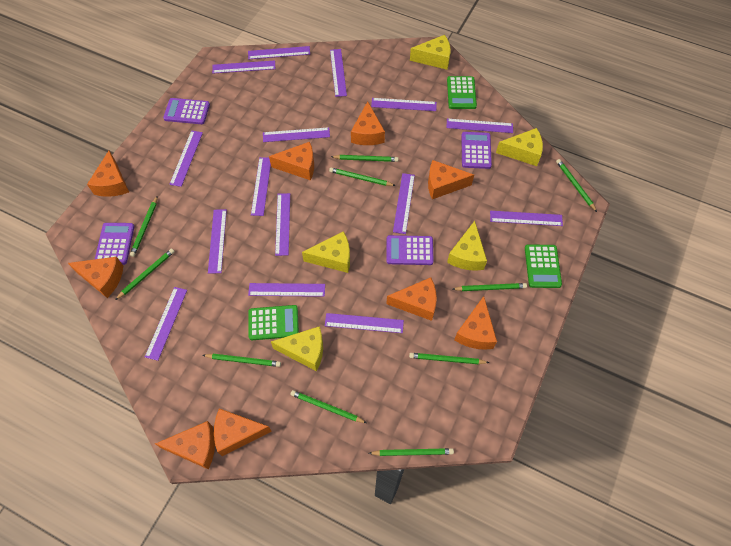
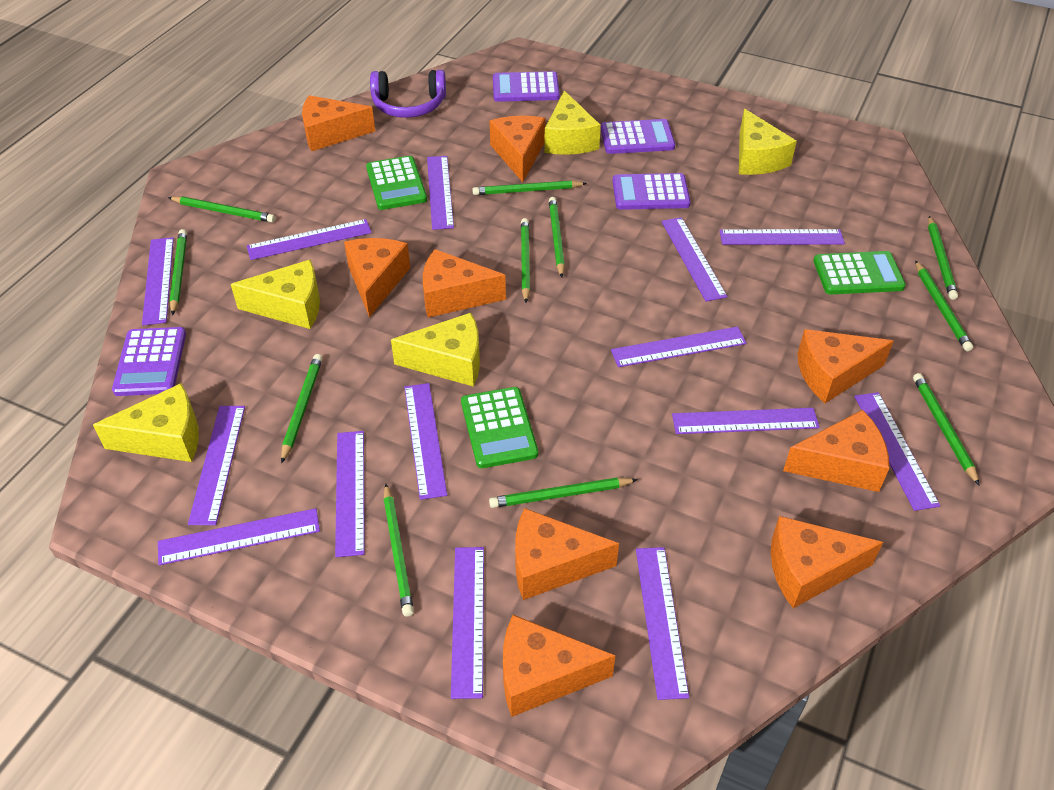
green pencil: 10 -> 11
purple headphones: 0 -> 1
purple ruler: 15 -> 14

